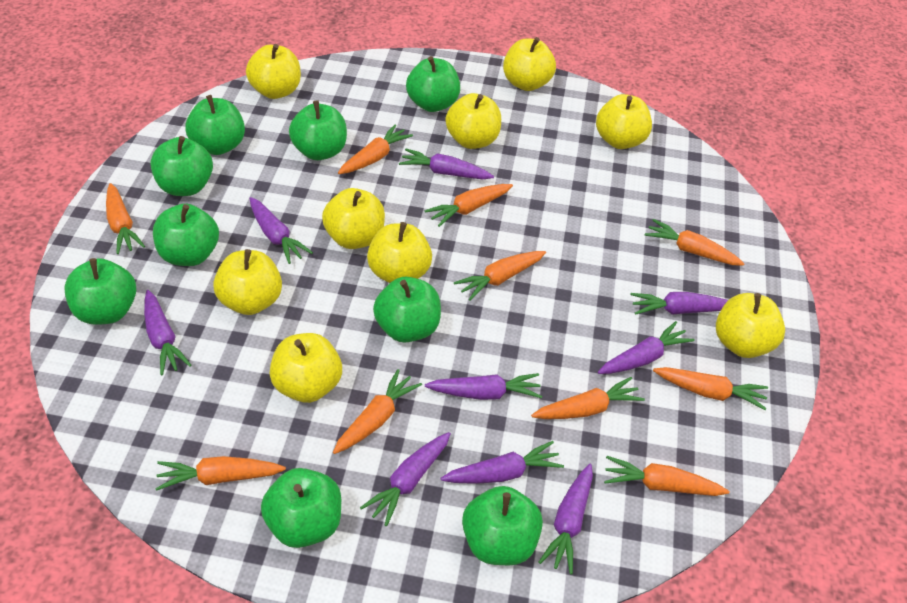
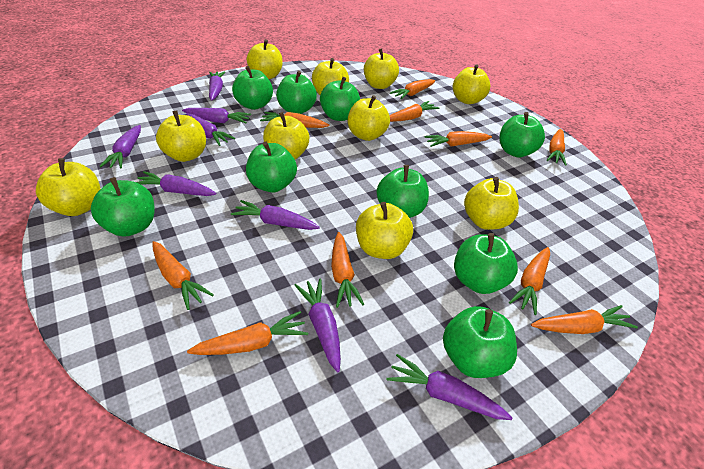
purple carrot: 9 -> 8
yellow apple: 9 -> 10

